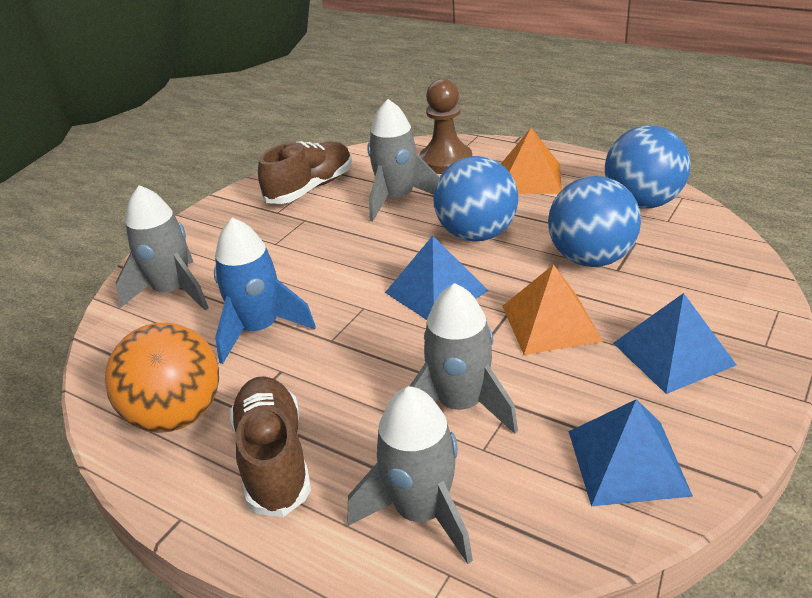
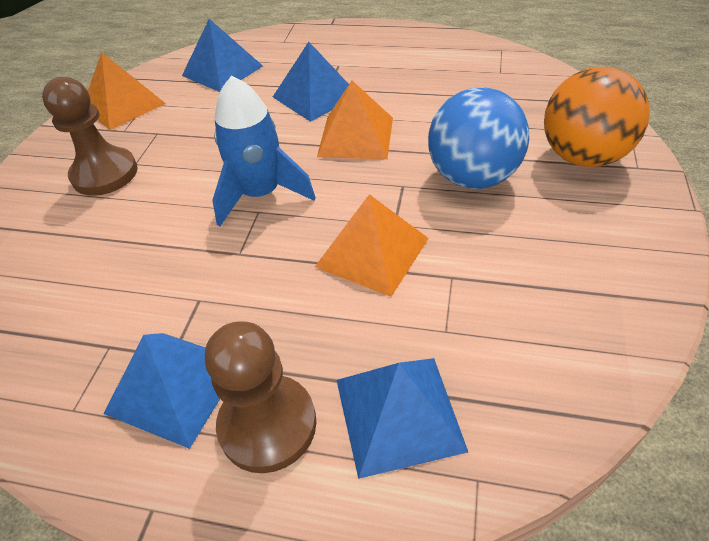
blue ball: 3 -> 1
blue pyramid: 3 -> 4
brown pawn: 1 -> 2
brown shoe: 2 -> 0
grey rocket: 4 -> 0
orange pyramid: 2 -> 3

